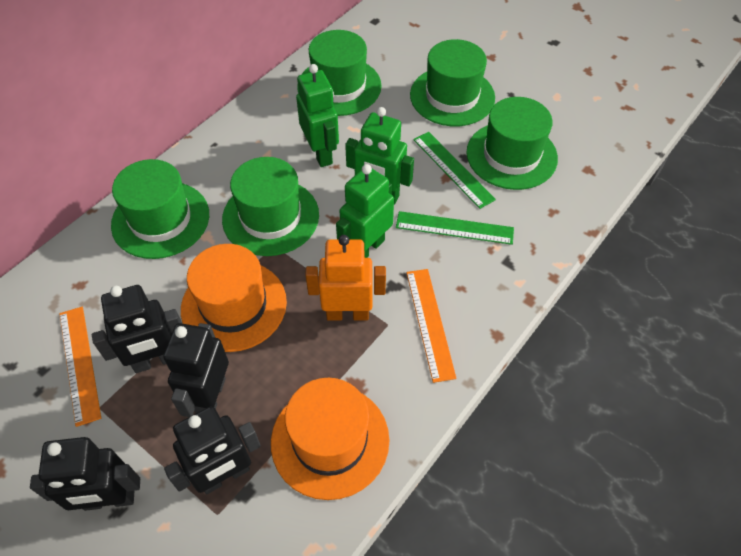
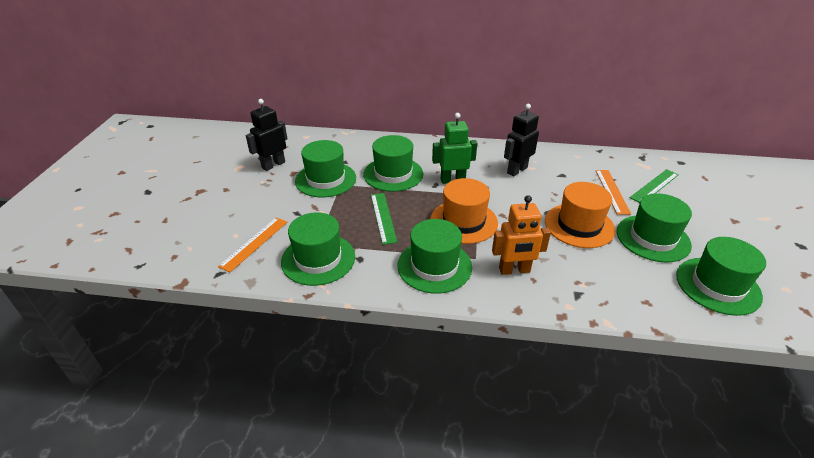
black robot: 4 -> 2
green hat: 5 -> 6
green robot: 3 -> 1

